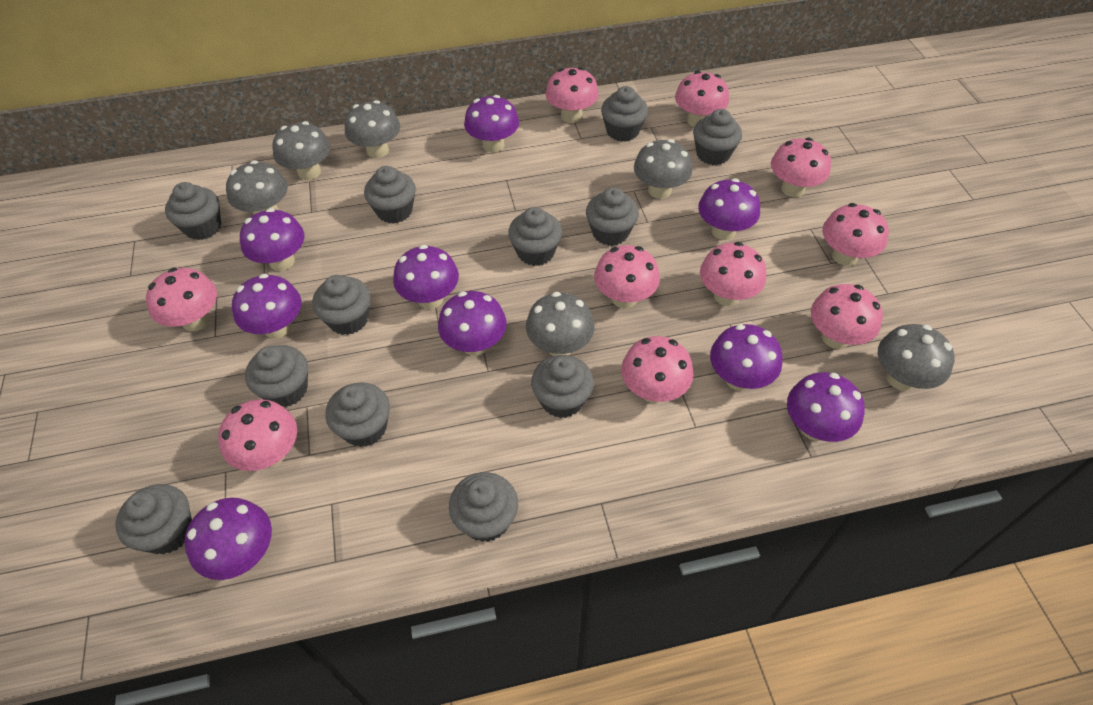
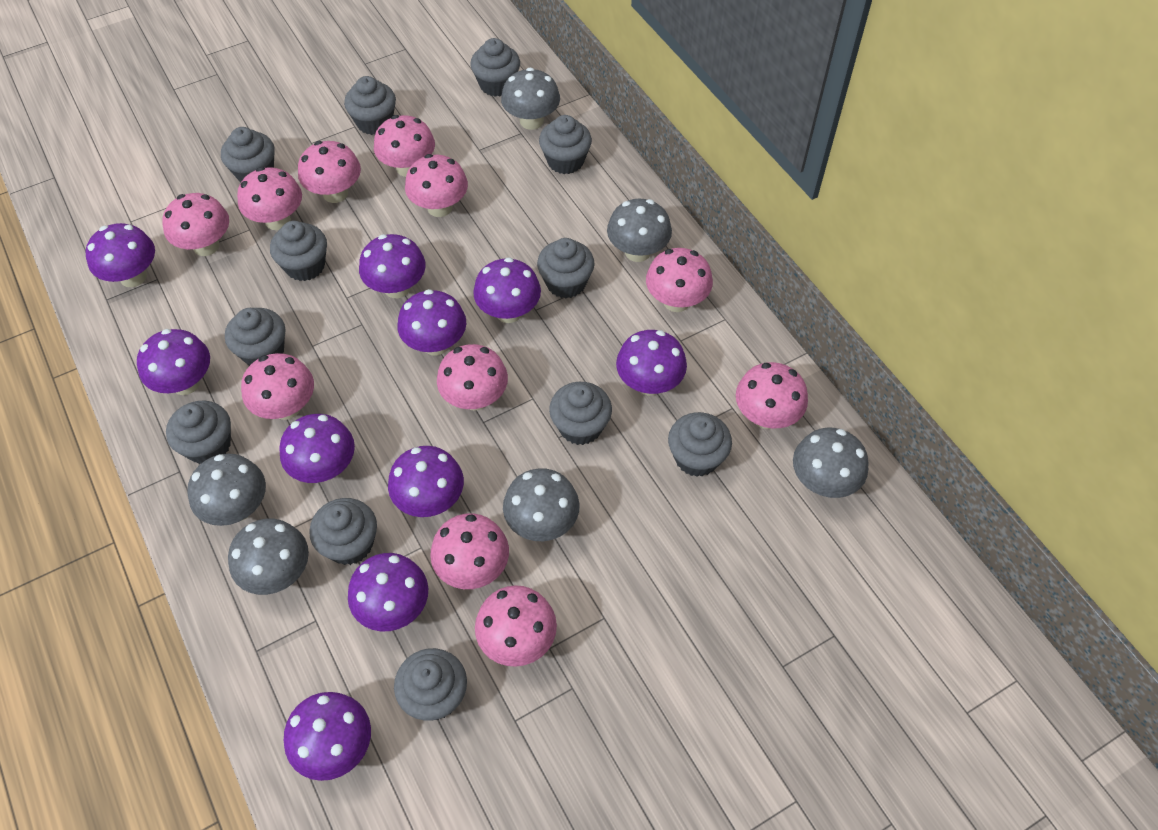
pink mushroom: 10 -> 11
purple mushroom: 9 -> 10

